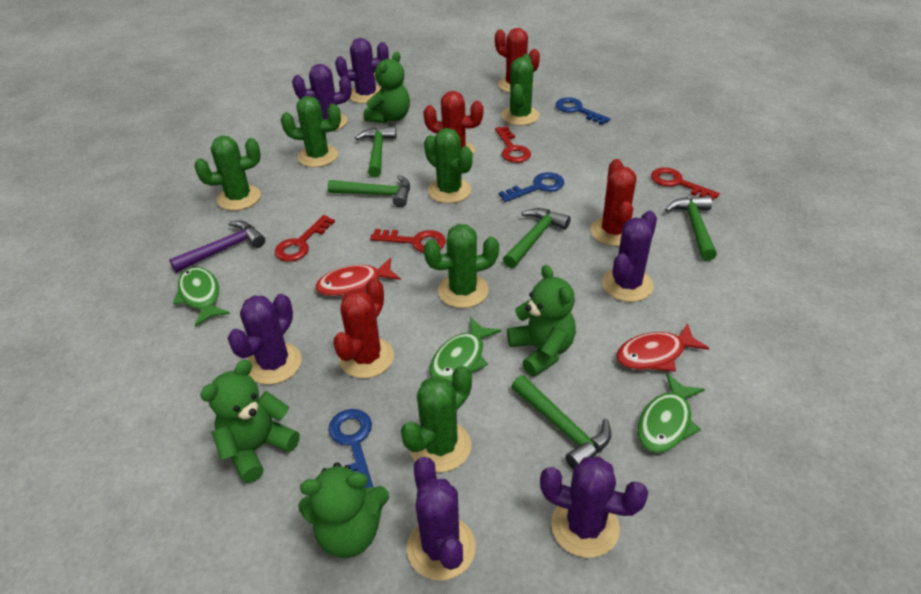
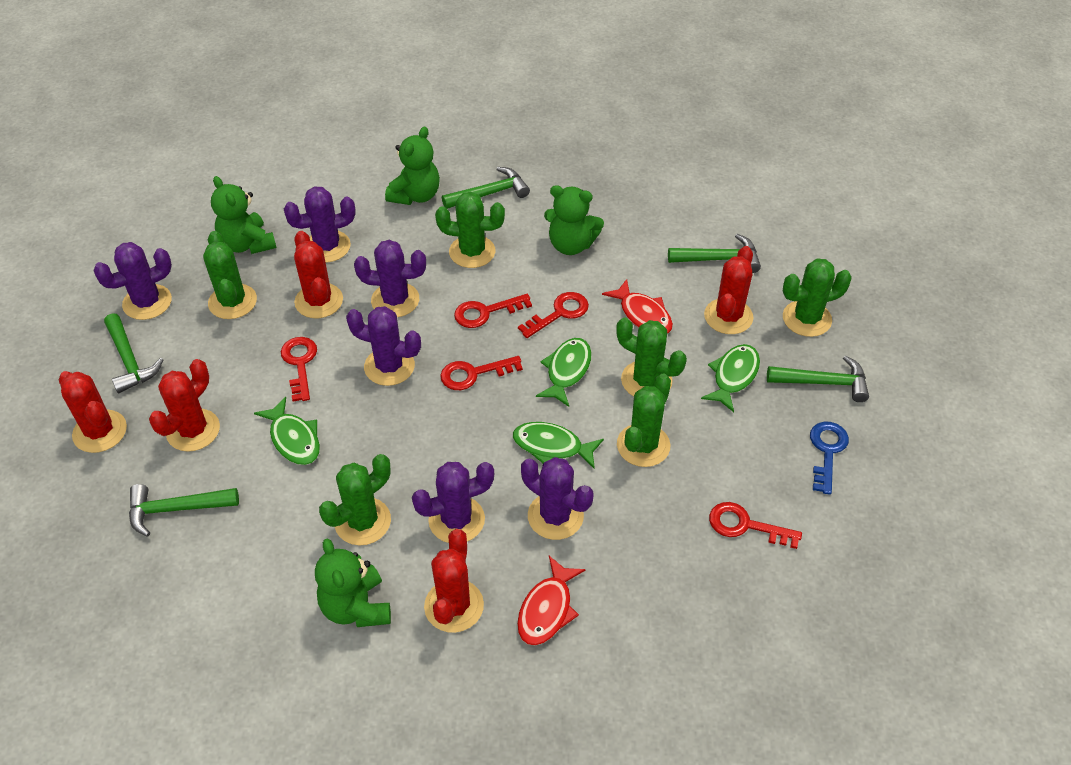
blue key: 3 -> 1
green fish: 3 -> 4
purple hammer: 1 -> 0
red cactus: 4 -> 5
red key: 4 -> 5

